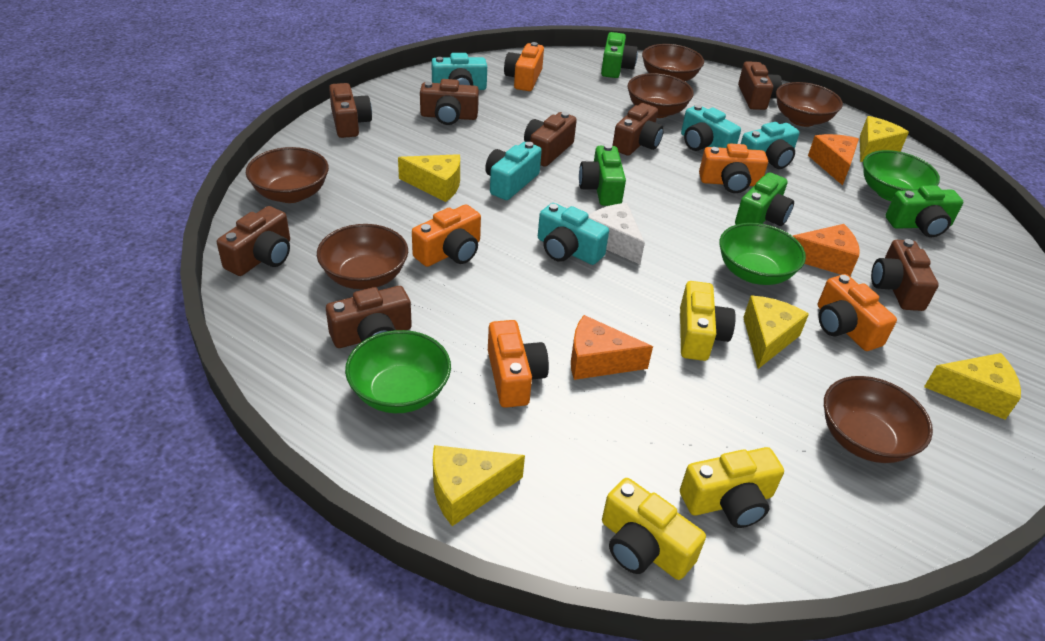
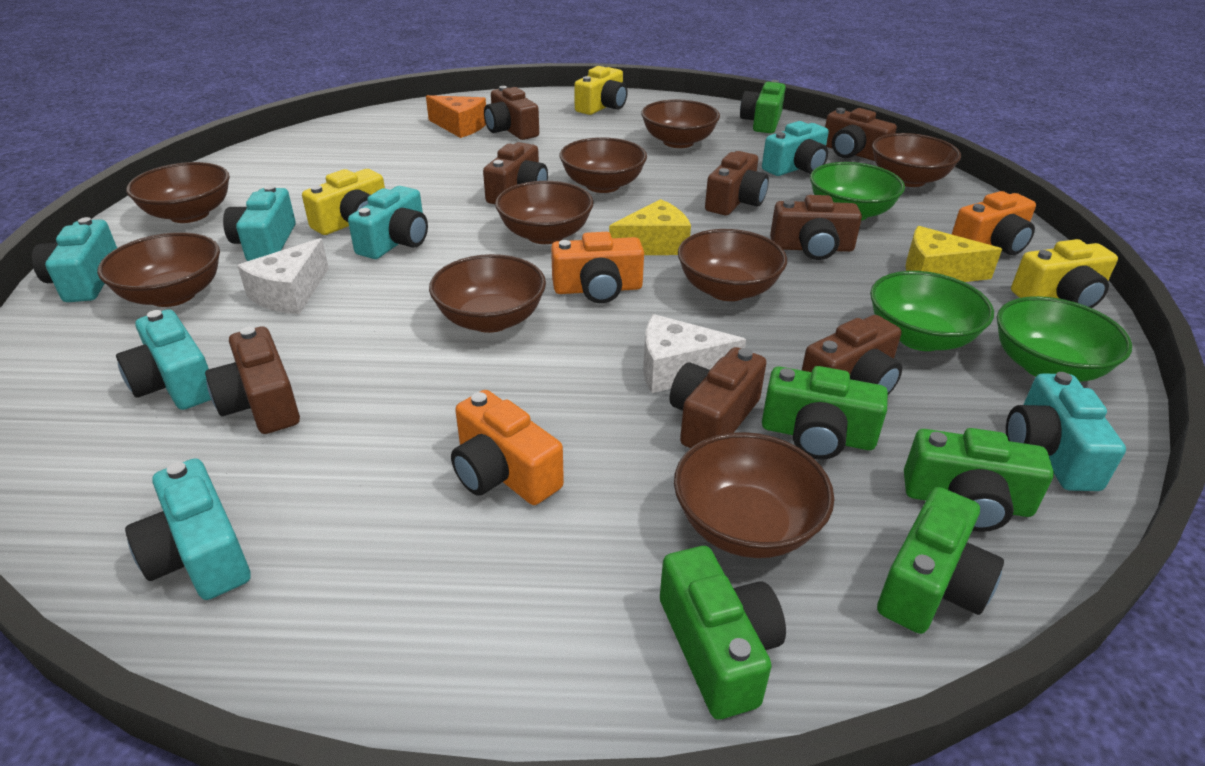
brown bowl: 6 -> 9
green camera: 4 -> 5
orange camera: 5 -> 3
orange cheese: 3 -> 1
turquoise camera: 5 -> 7
white cheese: 1 -> 2
yellow cheese: 5 -> 2

